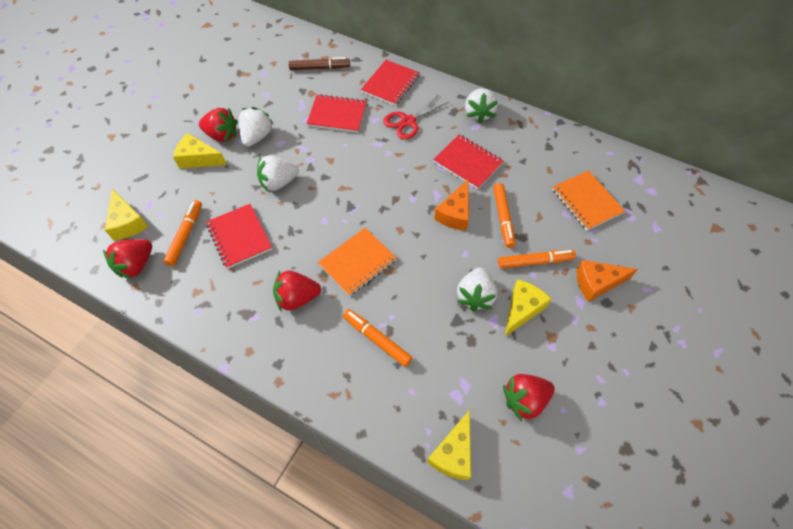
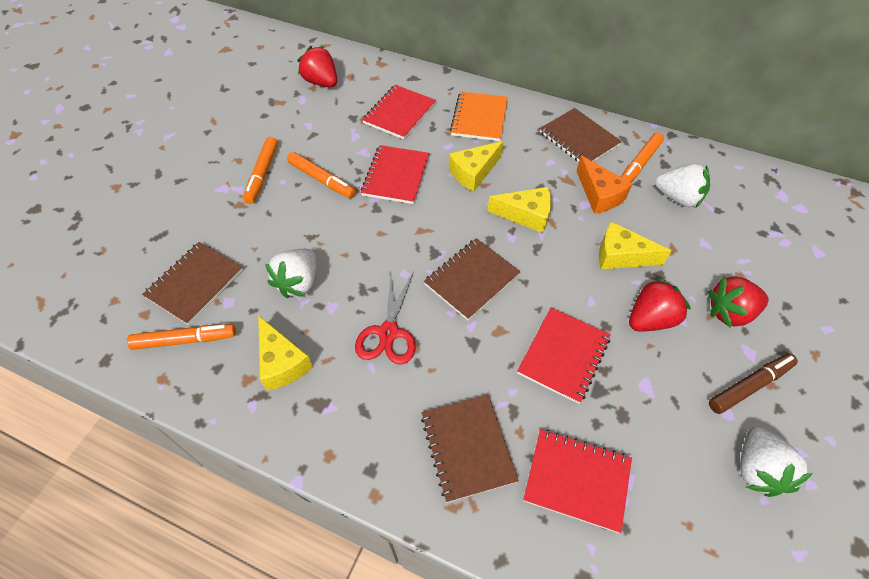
brown notebook: 0 -> 4
orange cheese: 2 -> 1
orange notebook: 2 -> 1
red strawberry: 4 -> 3
white strawberry: 4 -> 3

